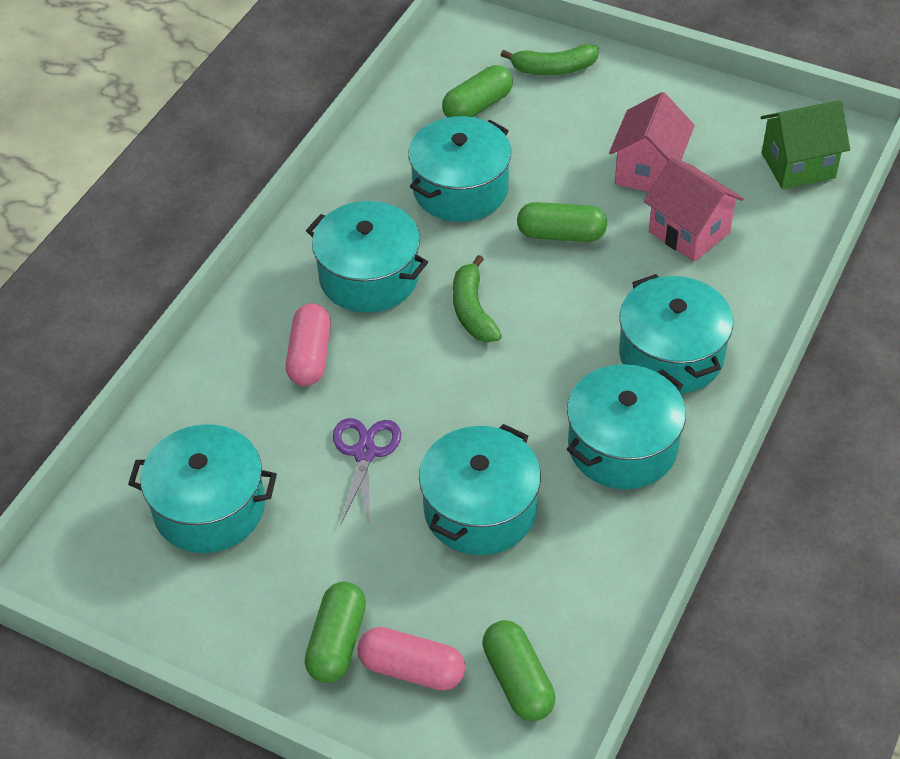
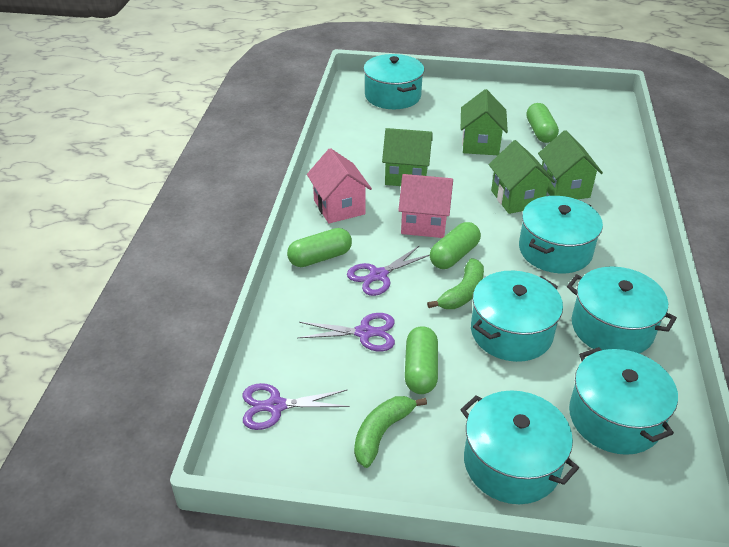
green house: 1 -> 4
pink capsule: 2 -> 0
purple scissors: 1 -> 3

